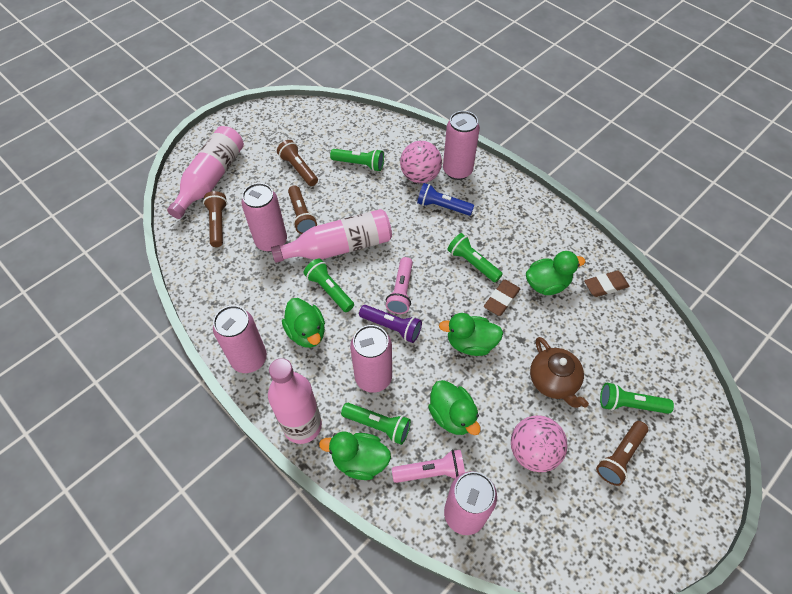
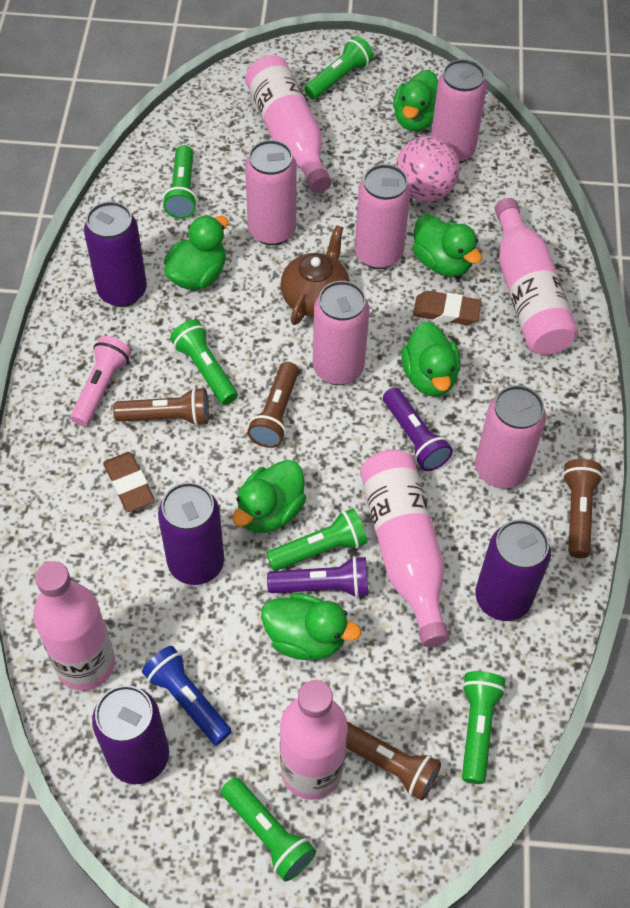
green duck: 5 -> 6
green flashlight: 5 -> 6
pink ball: 2 -> 1
pink bottle: 3 -> 5
pink flashlight: 2 -> 1
purple can: 0 -> 4
purple flashlight: 1 -> 2

